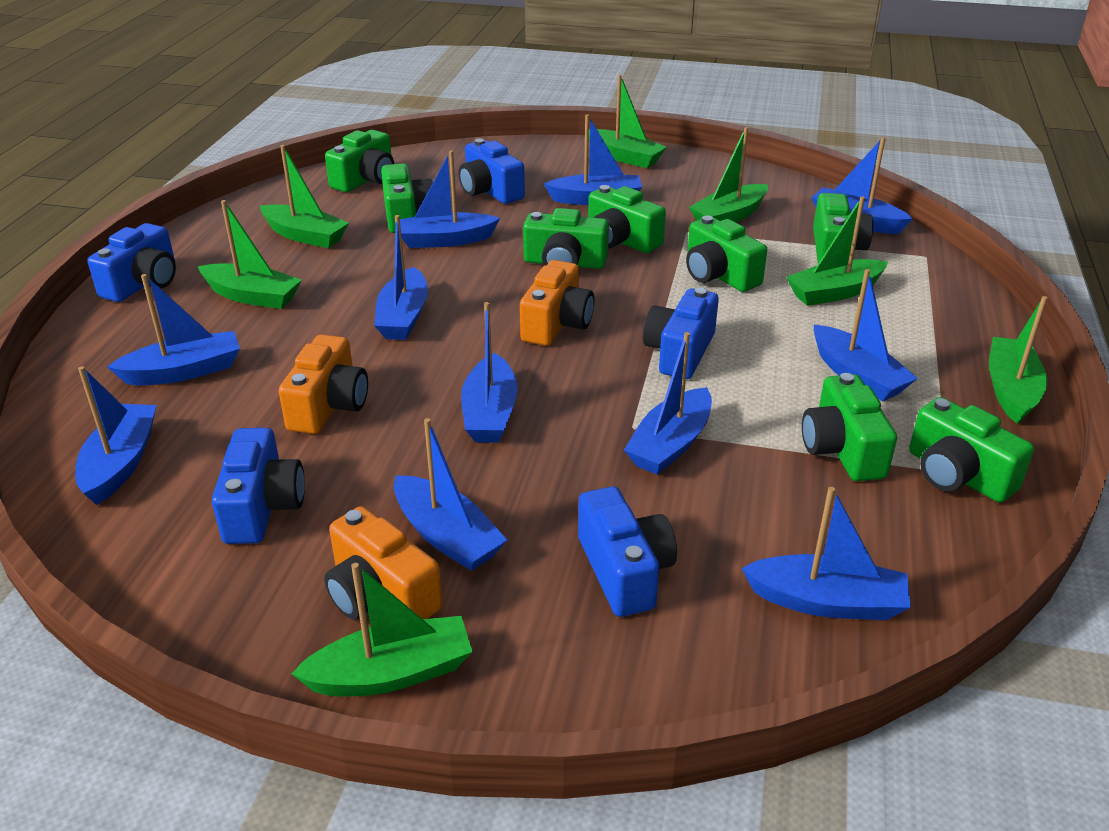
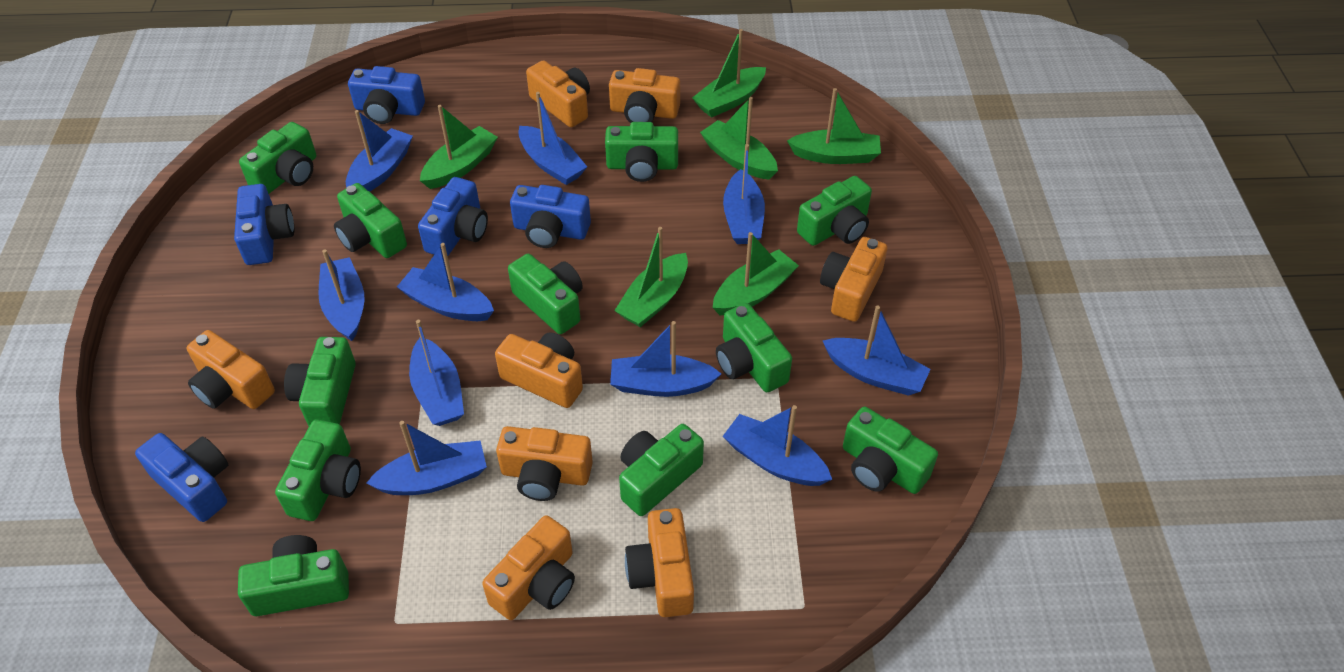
blue boat: 11 -> 10
green boat: 7 -> 6
green camera: 8 -> 11
orange camera: 3 -> 8

